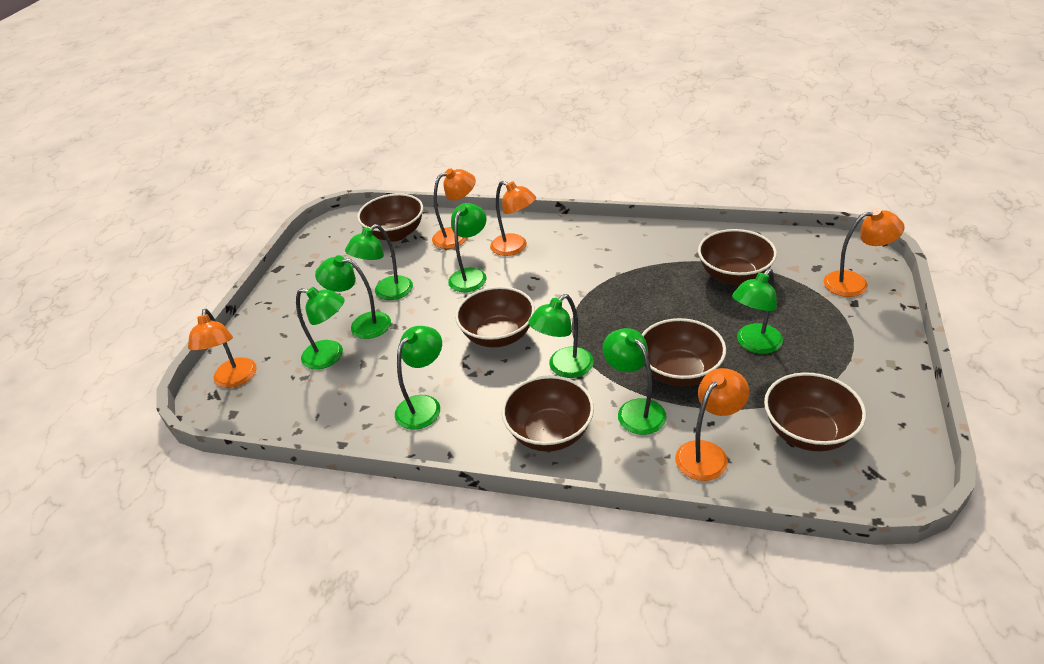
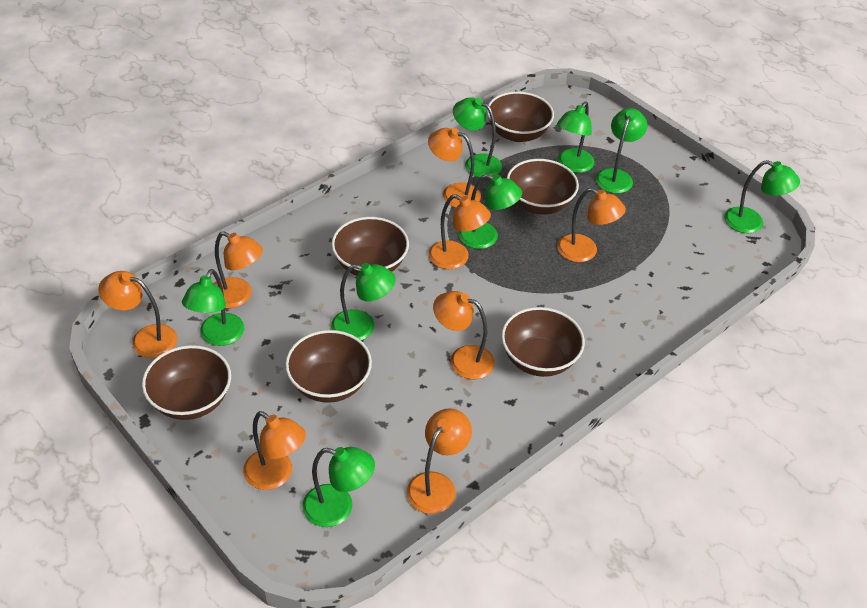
orange lamp: 5 -> 8

